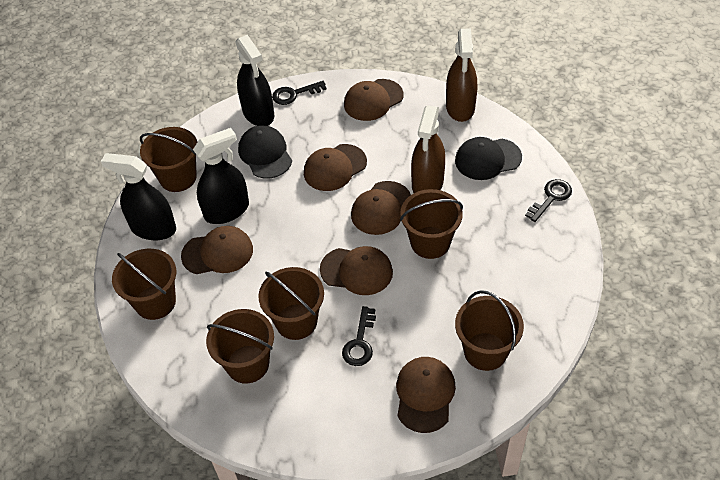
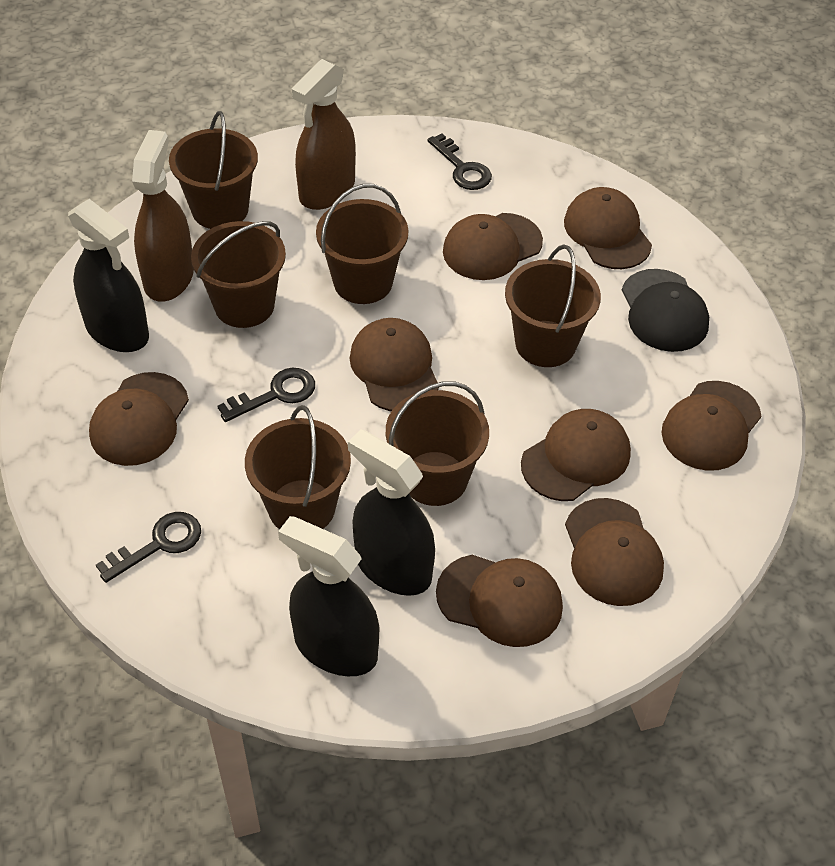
black cap: 2 -> 1
brown cap: 6 -> 8

